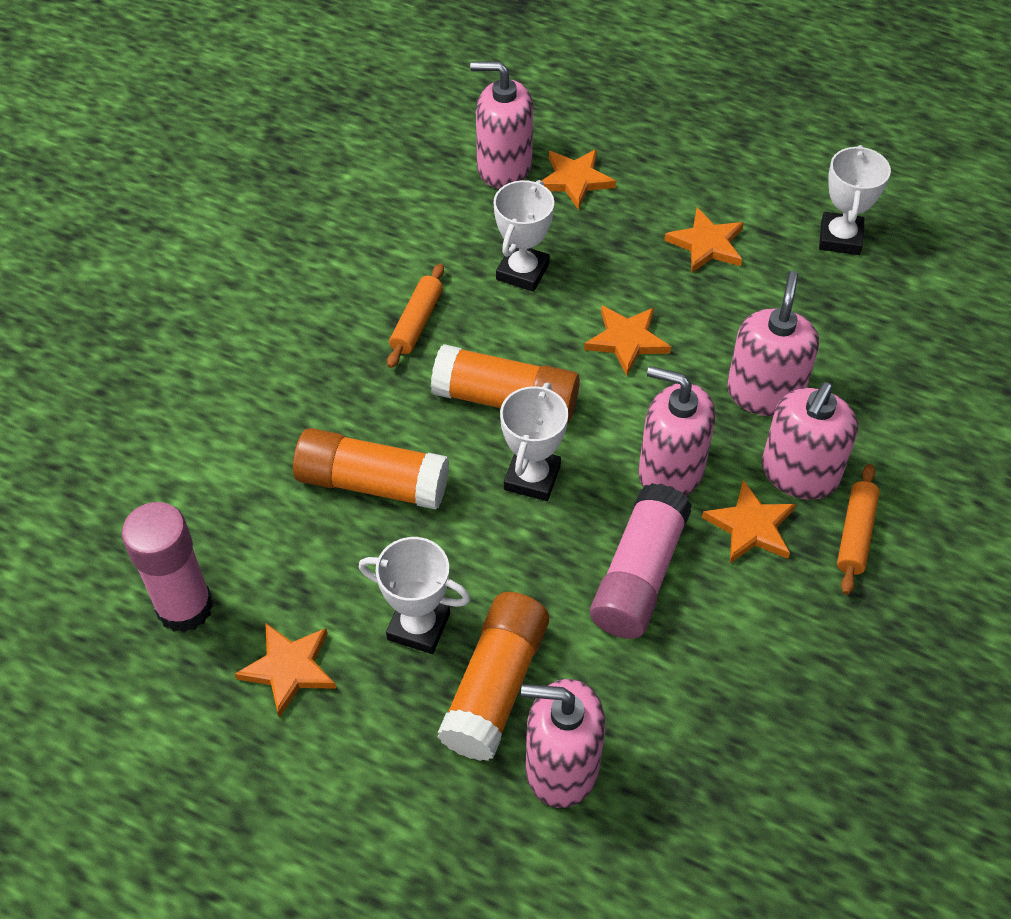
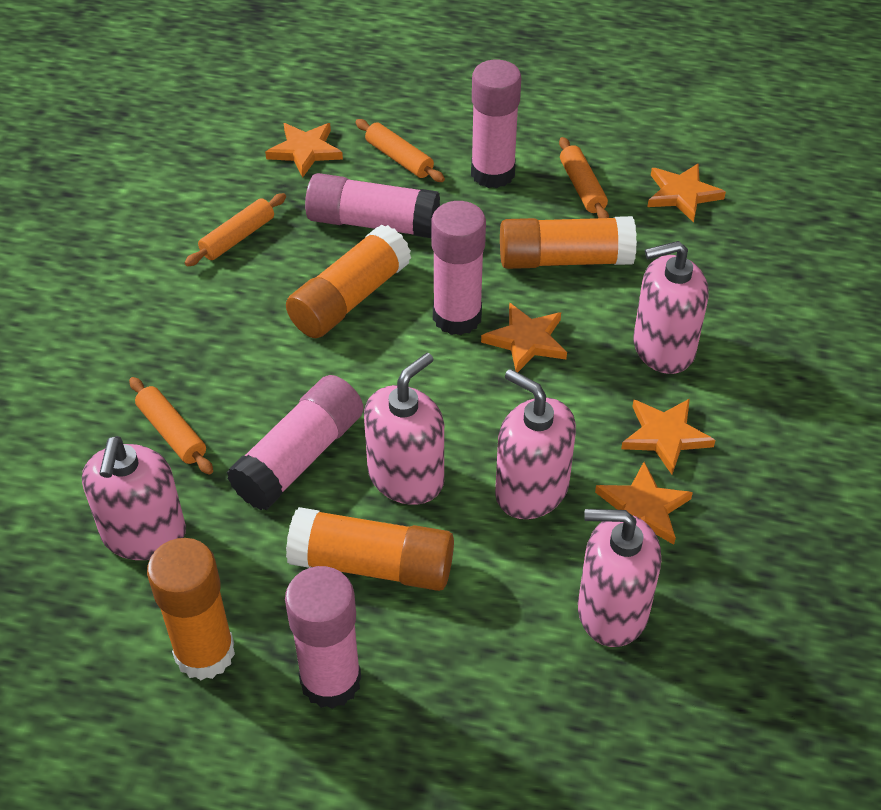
orange glue stick: 3 -> 4
orange rolling pin: 2 -> 4
pink glue stick: 2 -> 5
white trophy: 4 -> 0

